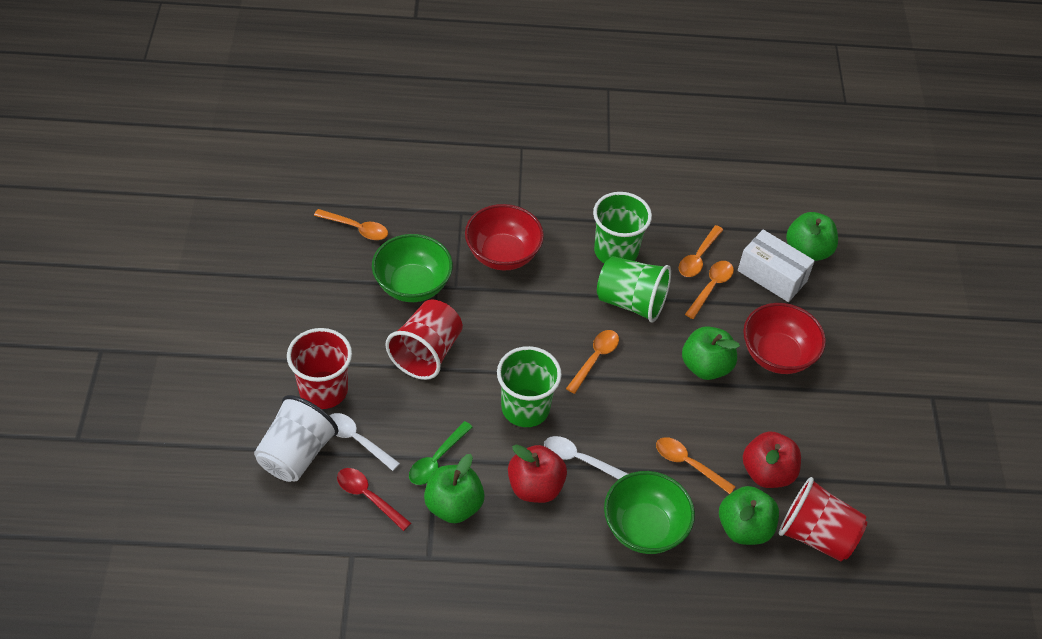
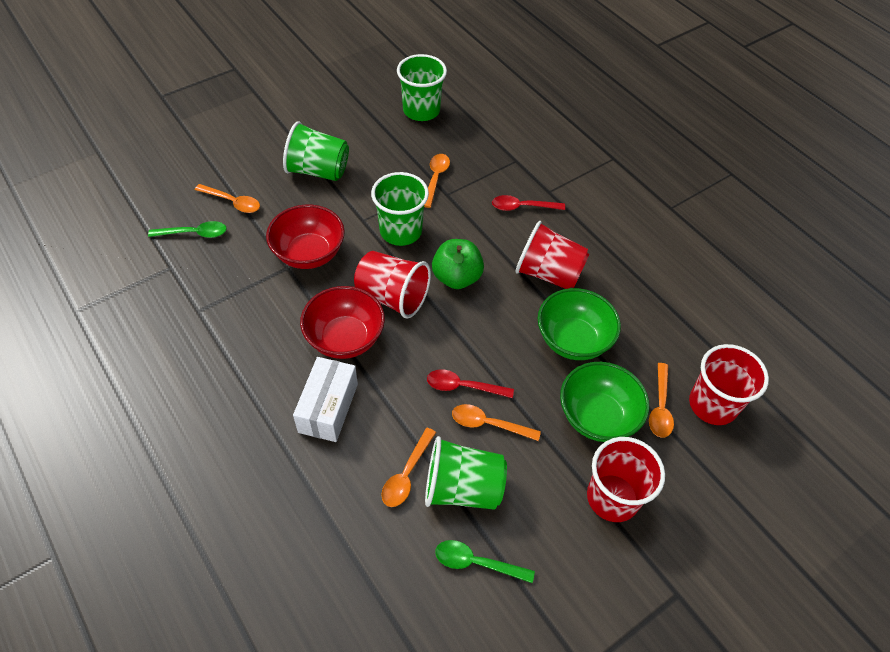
green apple: 4 -> 1
green cup: 3 -> 4
green spoon: 1 -> 2
red apple: 2 -> 0
red cup: 3 -> 4
red spoon: 1 -> 2
white cup: 1 -> 0
white spoon: 2 -> 0

